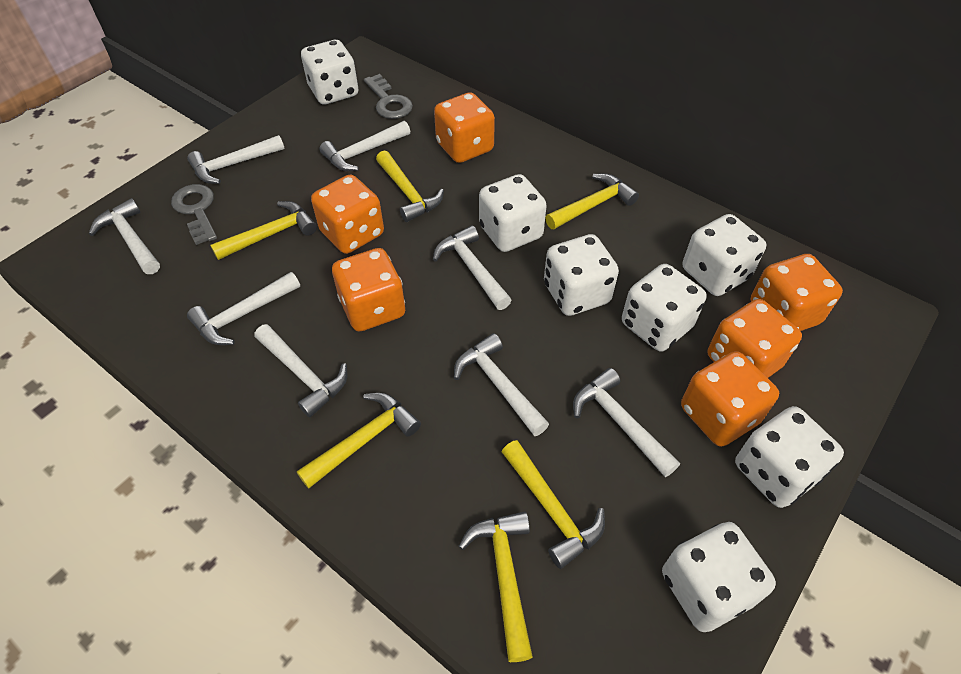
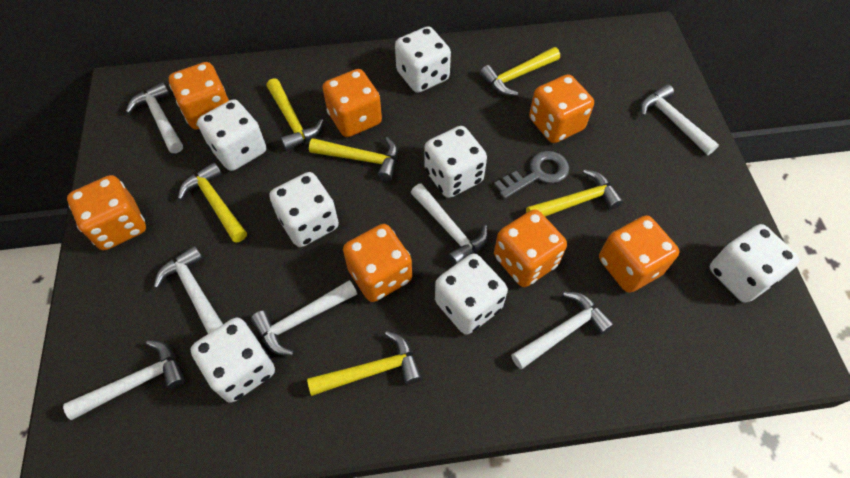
grey key: 2 -> 1
orange dice: 6 -> 7
white hammer: 8 -> 7

